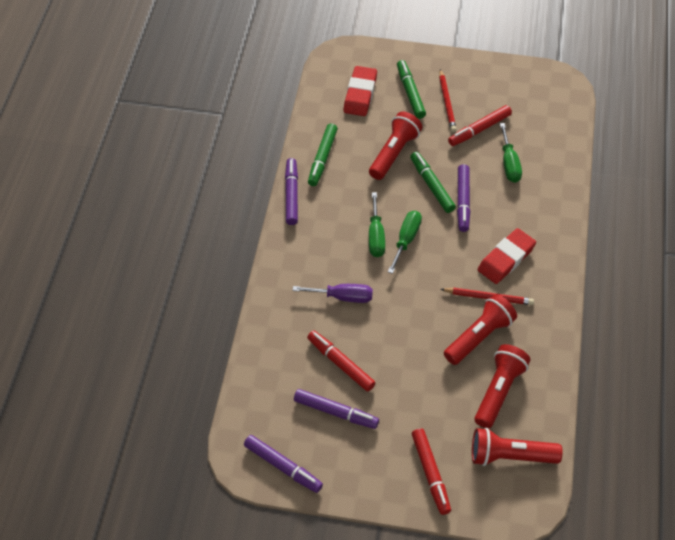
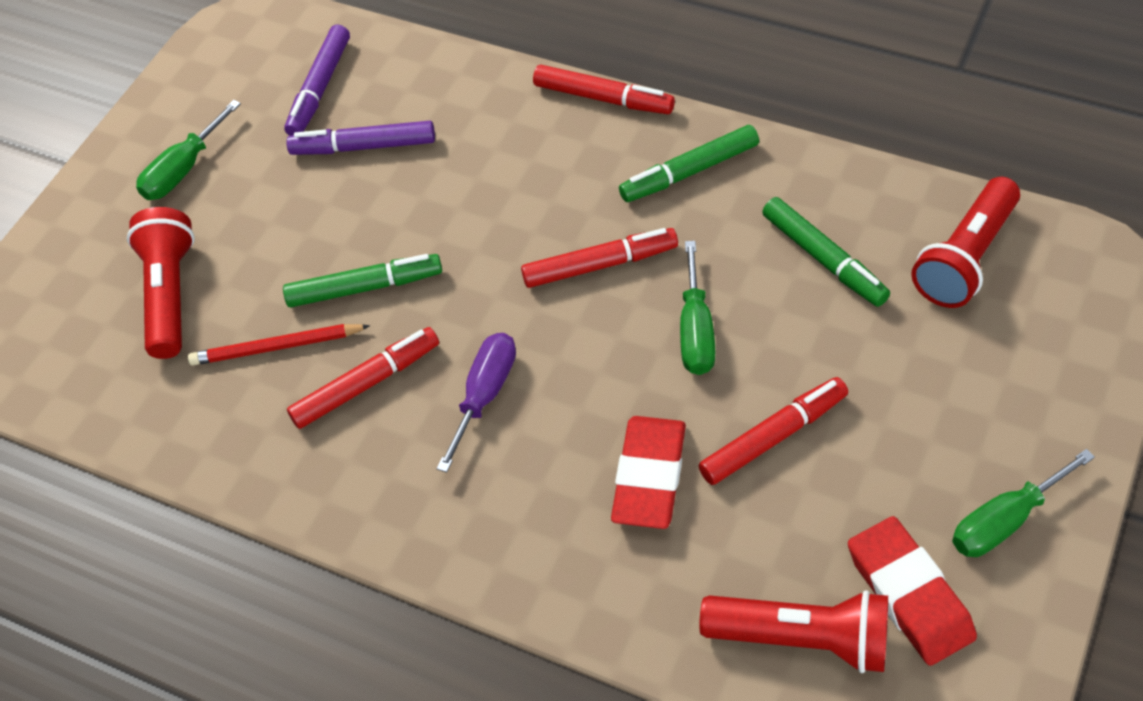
purple marker: 4 -> 2
red flashlight: 4 -> 3
red marker: 3 -> 4
red pencil: 2 -> 1

